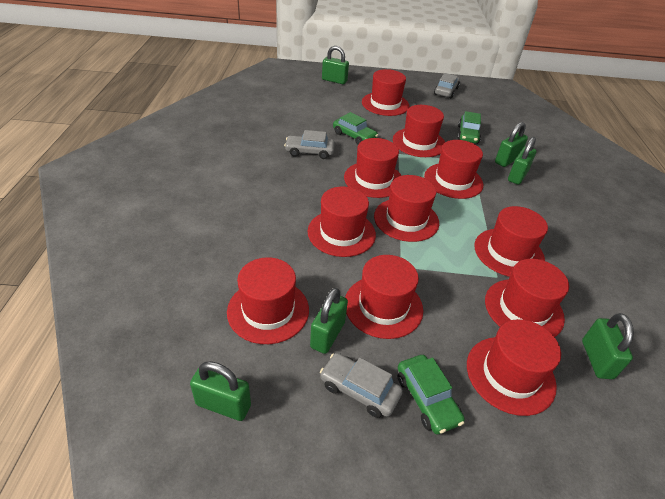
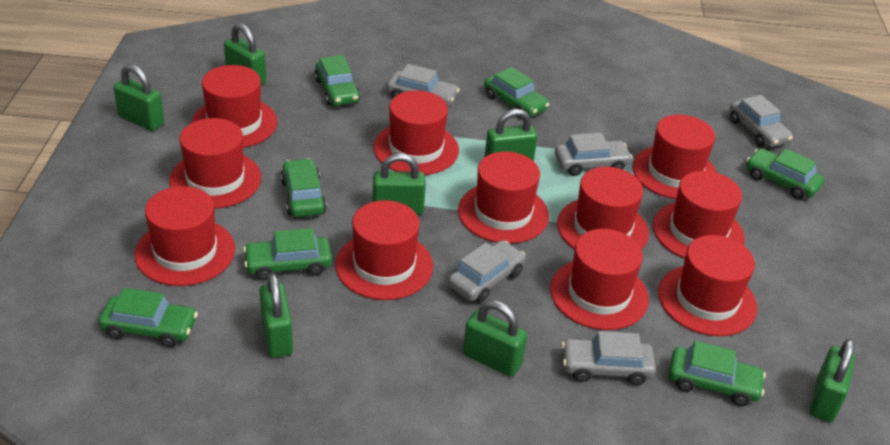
green car: 3 -> 7
green padlock: 6 -> 7
grey car: 3 -> 5

